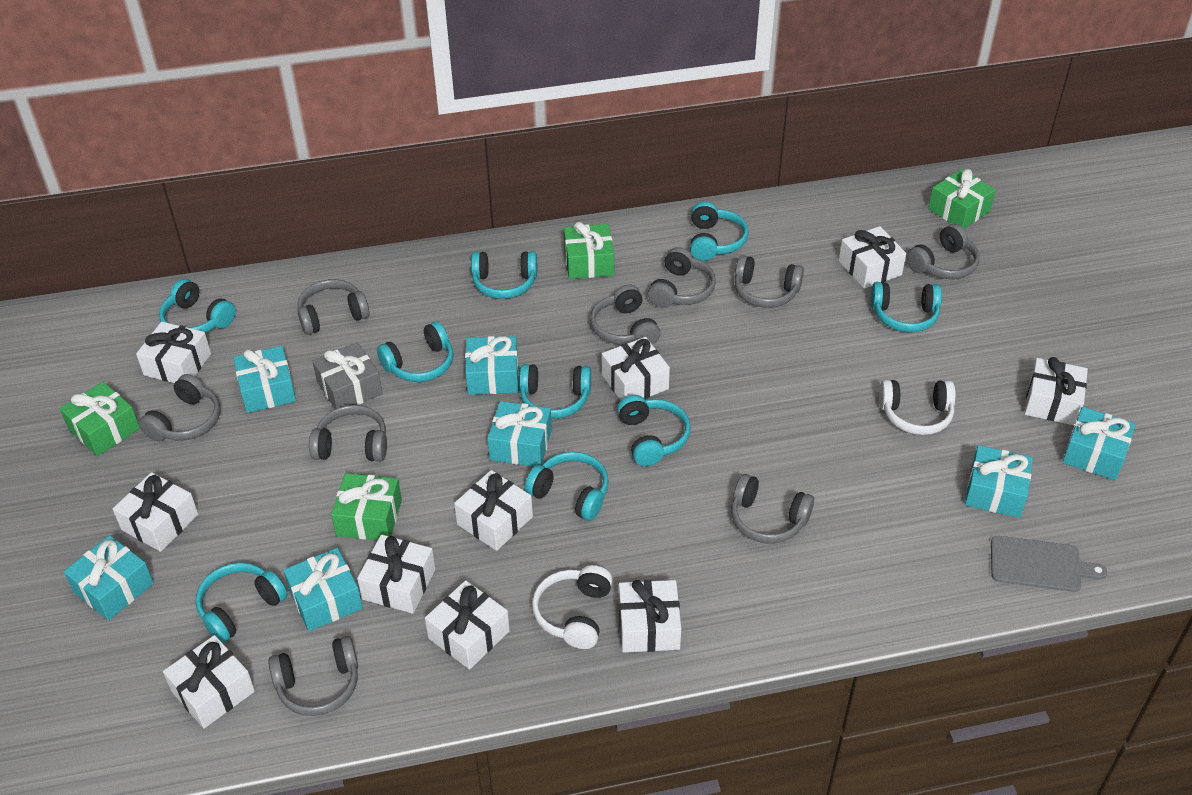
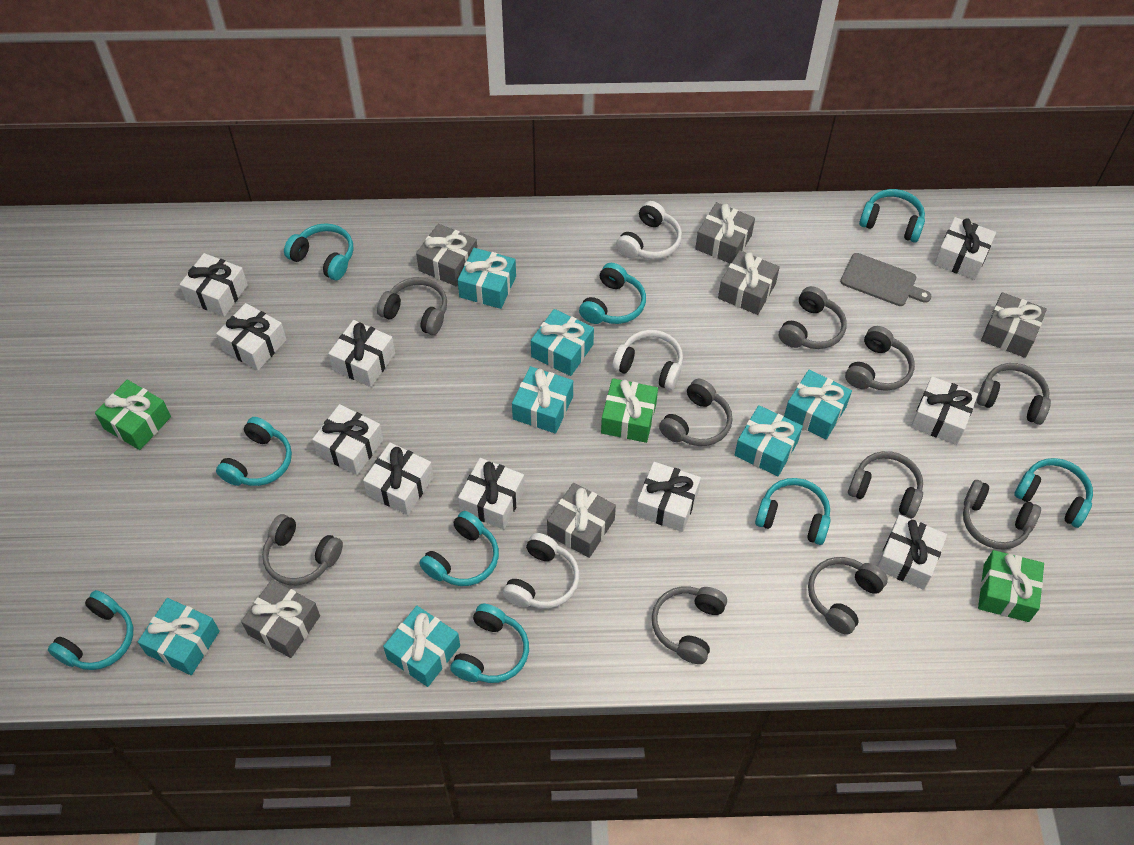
green gift: 4 -> 3
grey gift: 1 -> 6
grey headphones: 9 -> 10
white headphones: 2 -> 3

